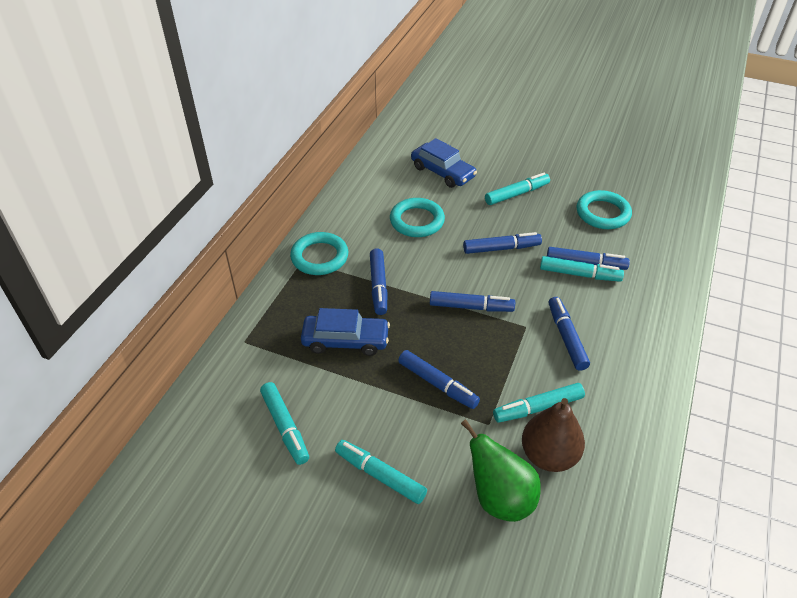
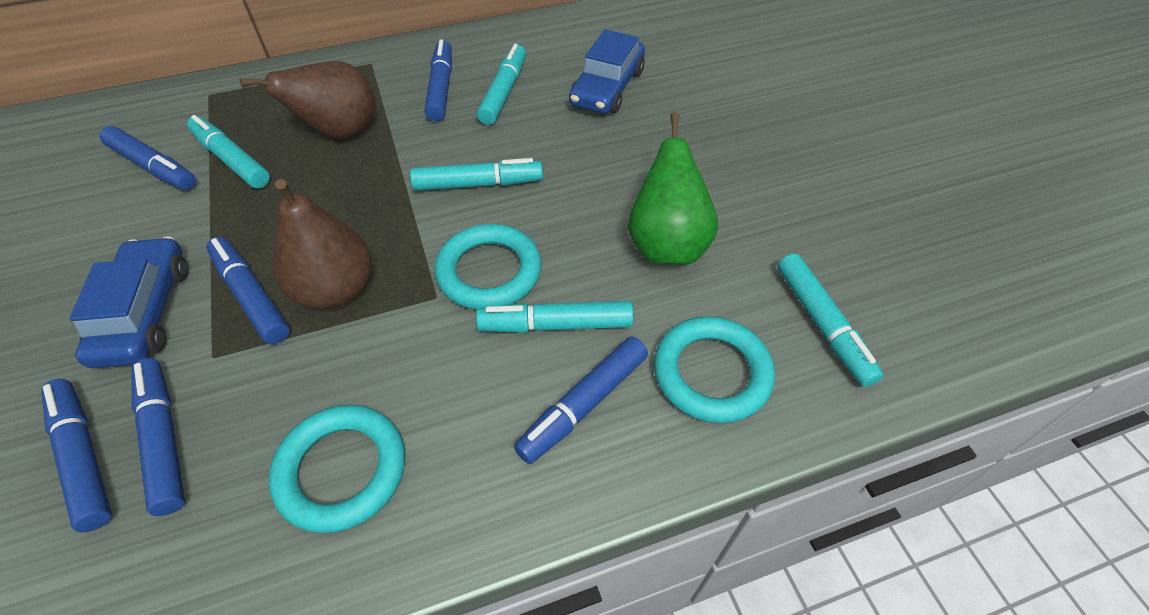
brown pear: 1 -> 2

